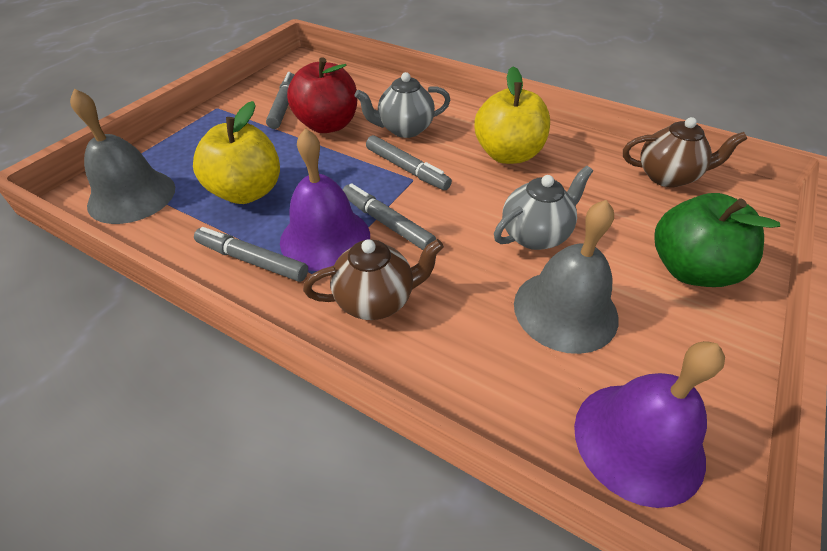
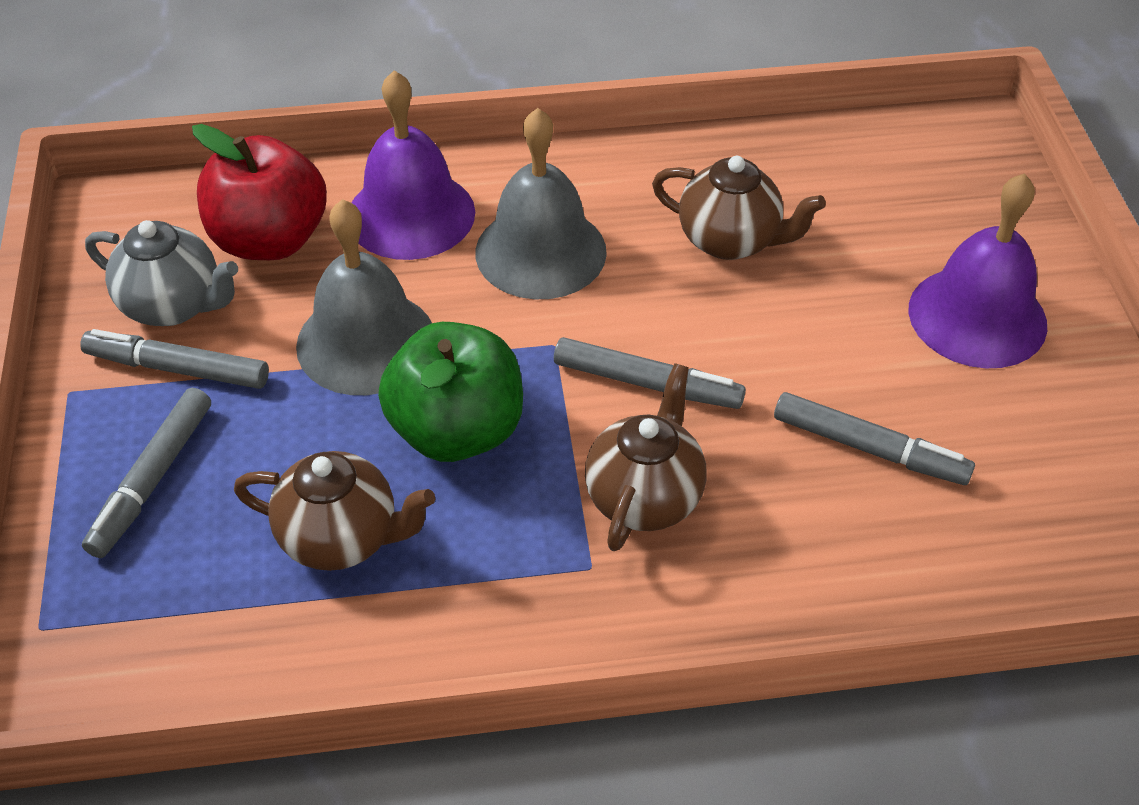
brown teapot: 2 -> 3
grey teapot: 2 -> 1
yellow apple: 2 -> 0

